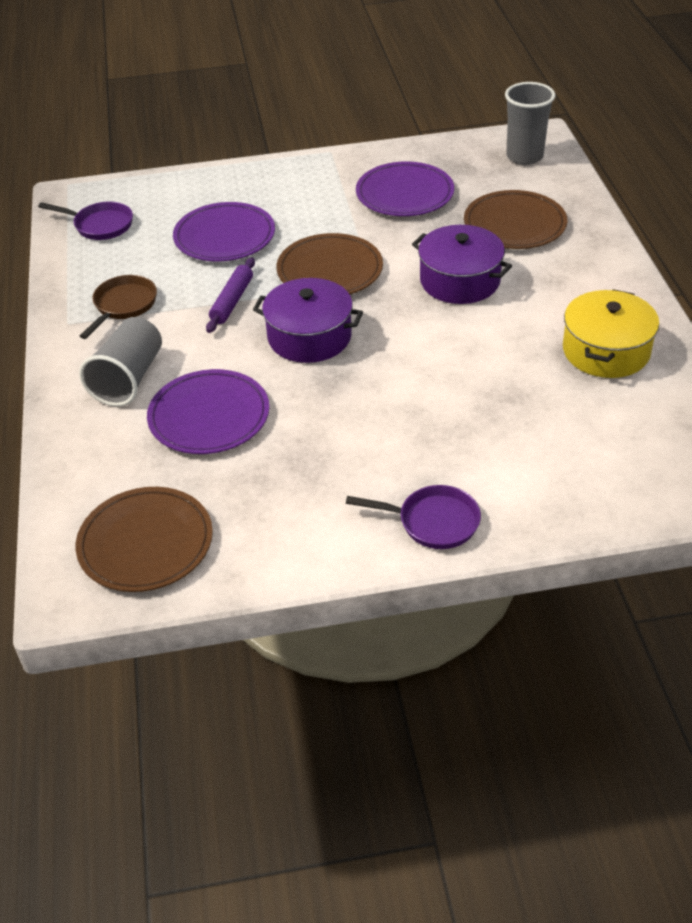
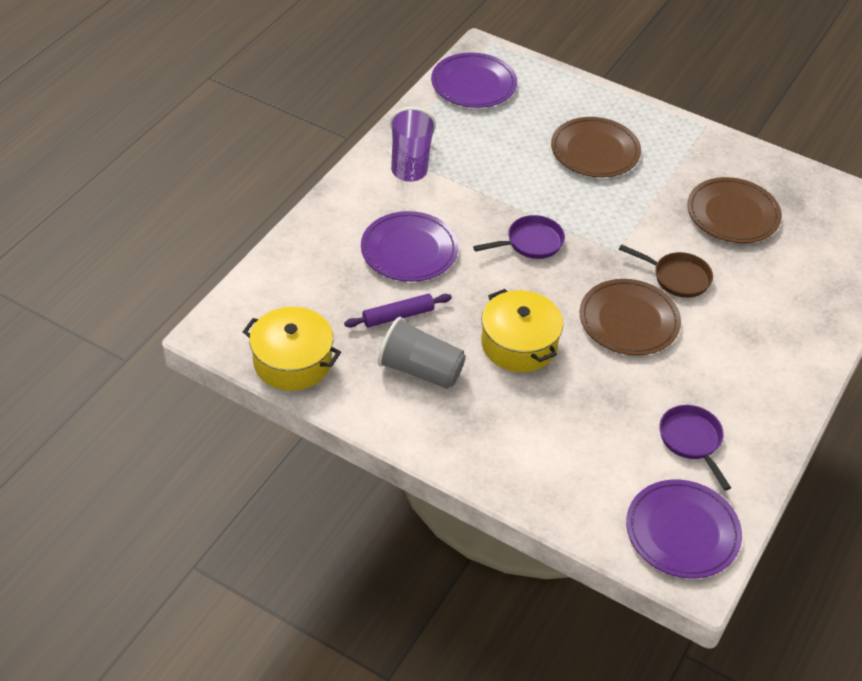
grey cup: 2 -> 1
purple cup: 0 -> 1
purple pot: 2 -> 0
yellow pot: 1 -> 2

